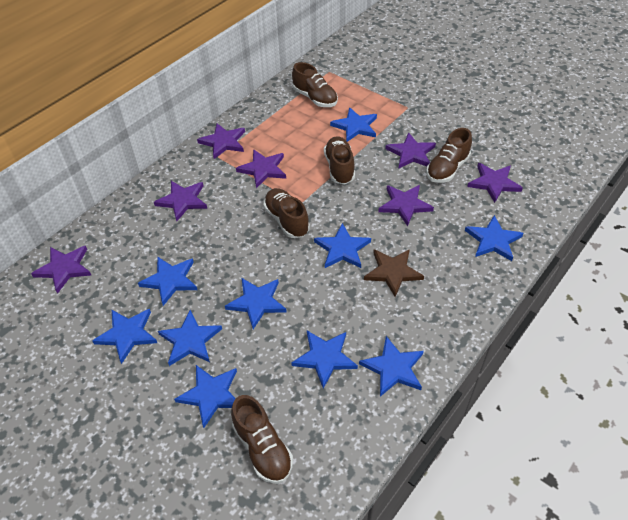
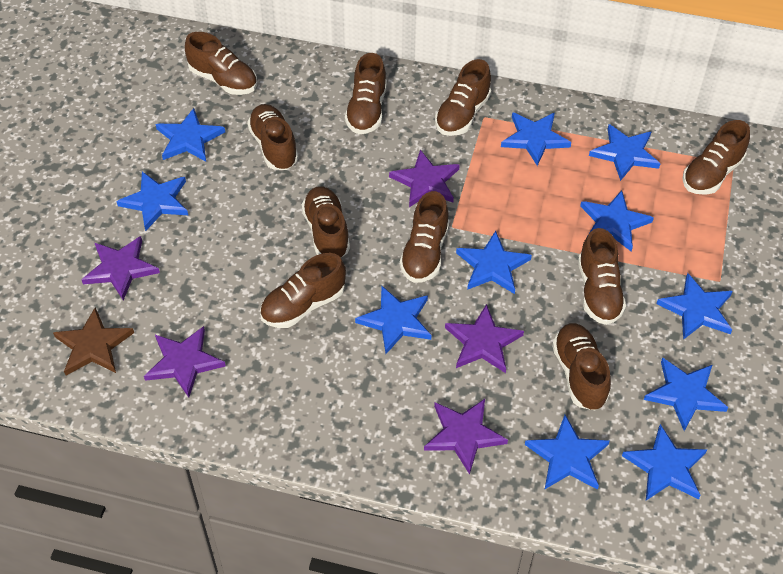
blue star: 10 -> 11
brown shoe: 5 -> 10
purple star: 7 -> 5

